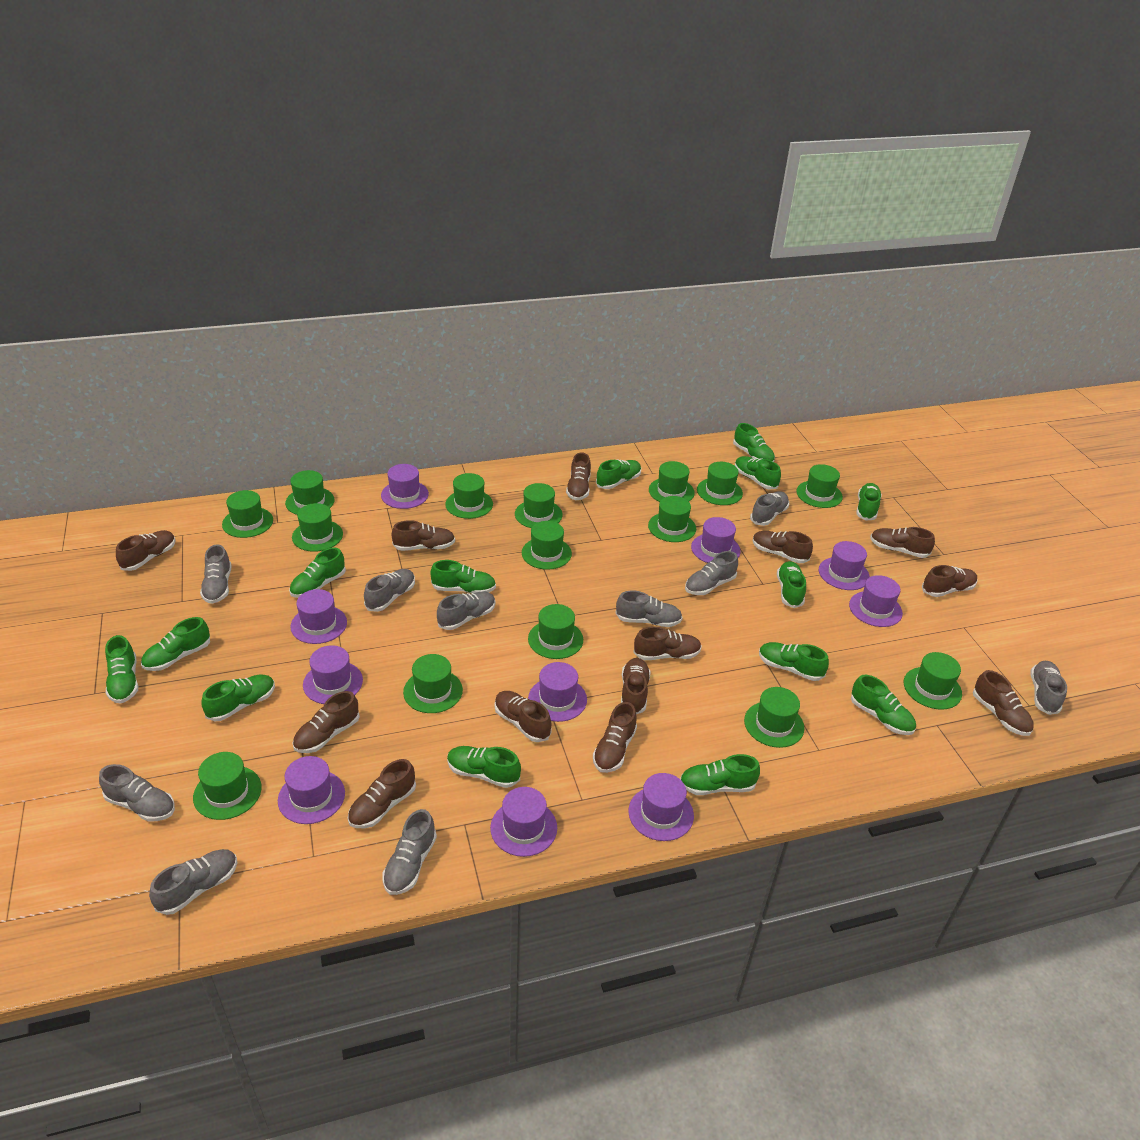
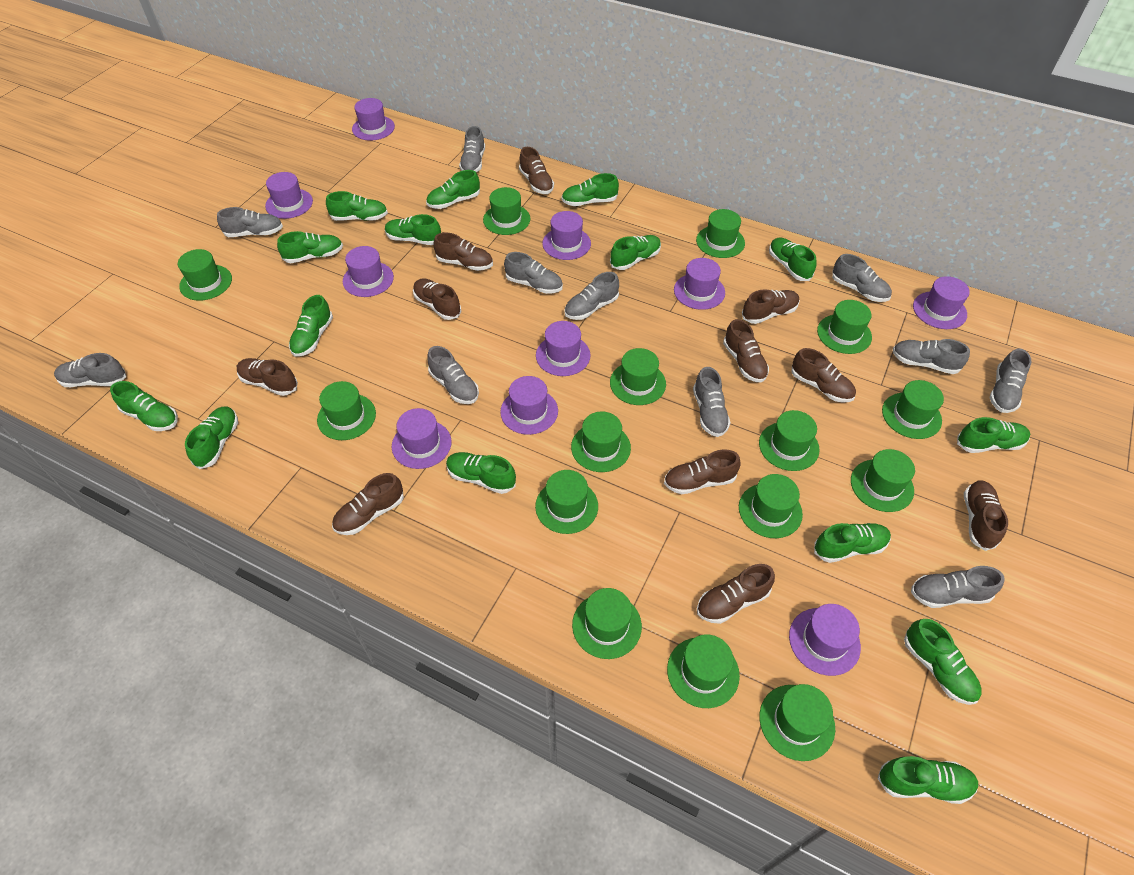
brown shoe: 13 -> 11
green shoe: 14 -> 15
grey shoe: 10 -> 11

